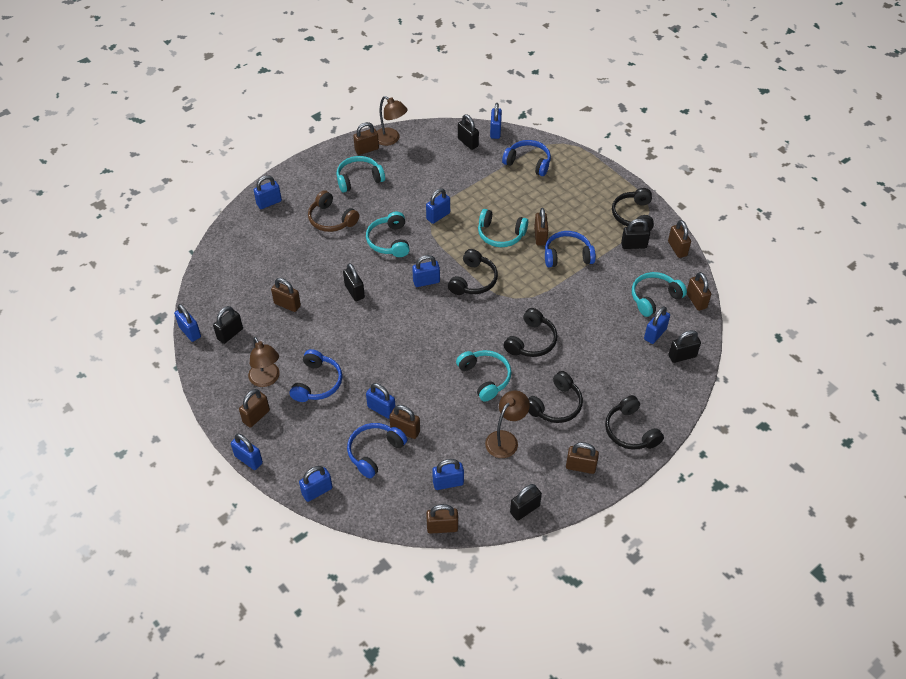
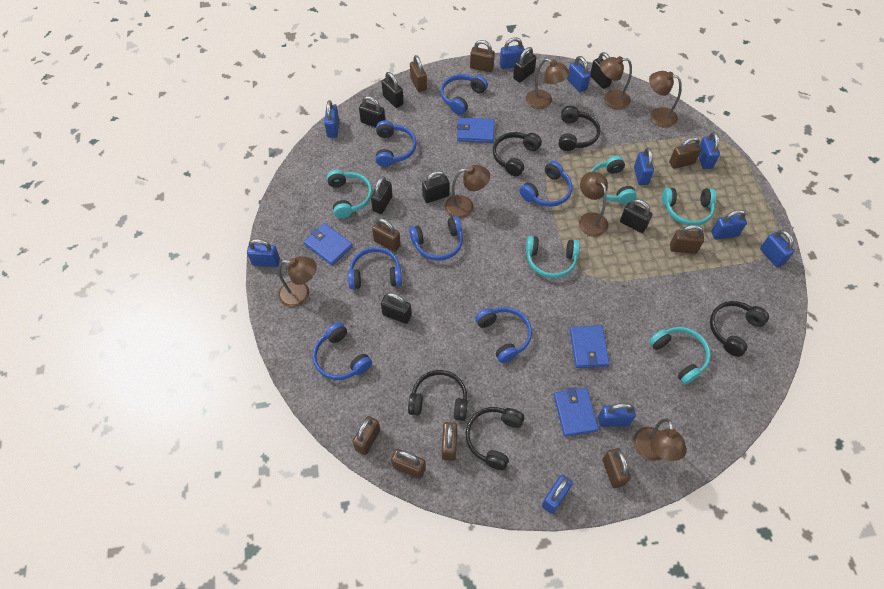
black padlock: 6 -> 8
blue headphones: 4 -> 7
blue wallet: 0 -> 4
brown headphones: 1 -> 0
brown lamp: 3 -> 7

